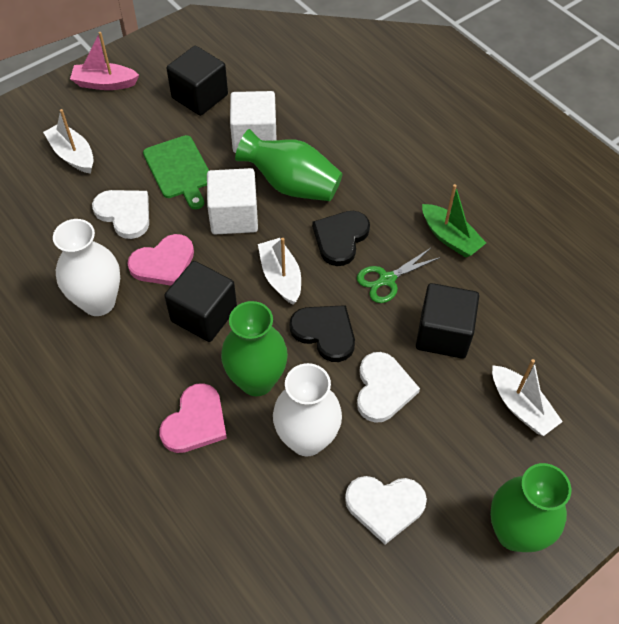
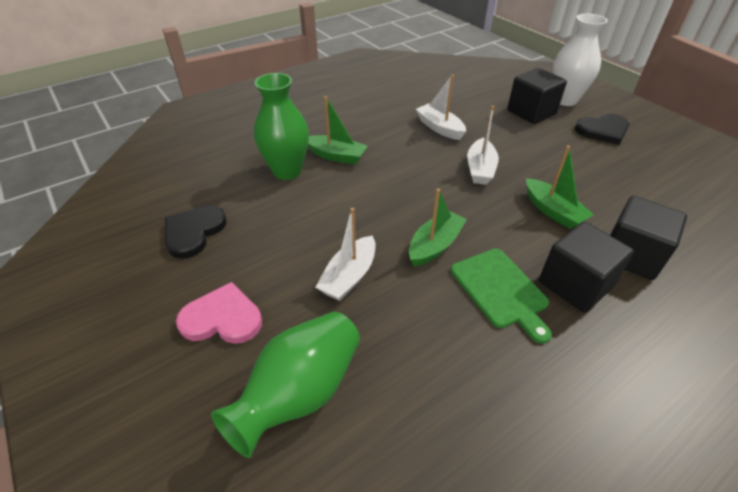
green boat: 1 -> 3
green scissors: 1 -> 0
green vase: 3 -> 2
pink boat: 1 -> 0
pink heart: 2 -> 1
white cube: 2 -> 0
white heart: 3 -> 0
white vase: 2 -> 1

